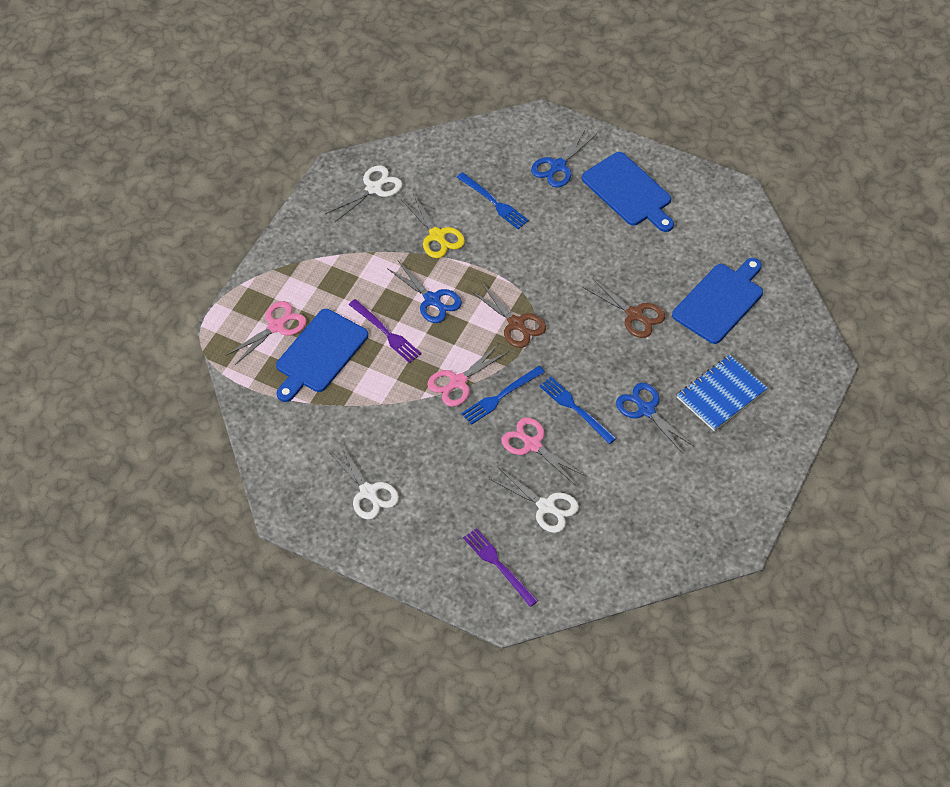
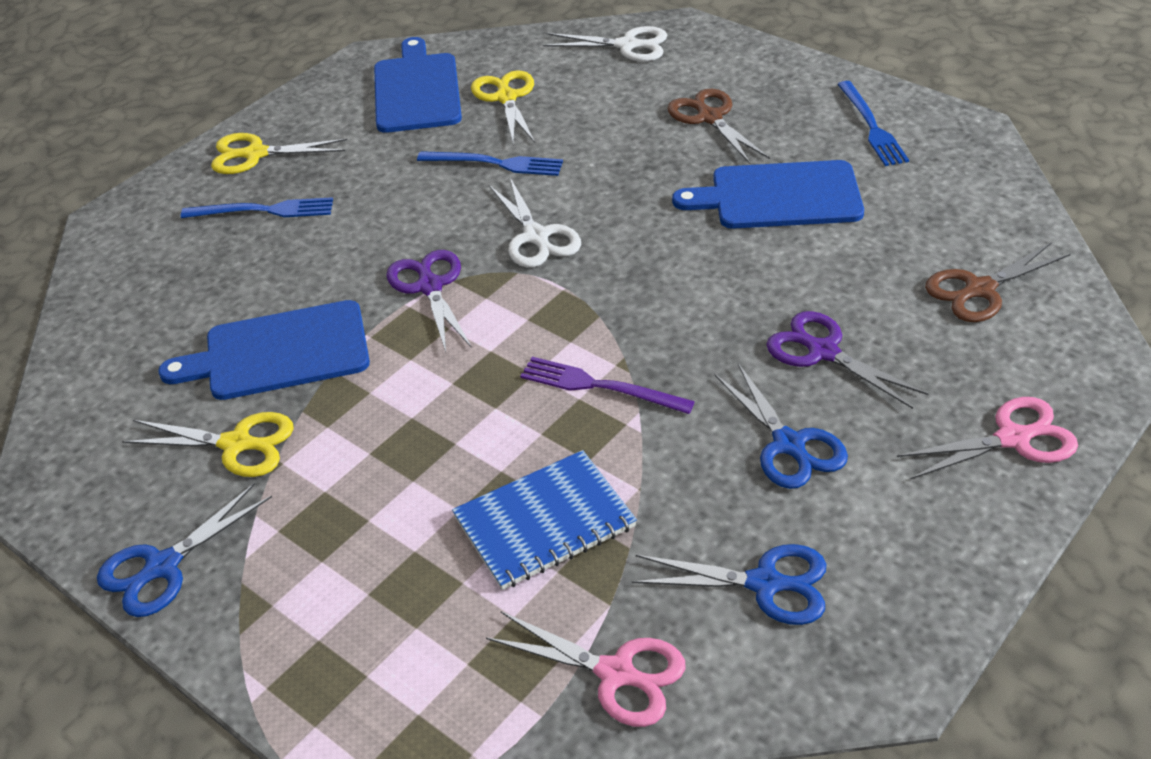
pink scissors: 3 -> 2
purple fork: 2 -> 1
purple scissors: 0 -> 2
white scissors: 3 -> 2
yellow scissors: 1 -> 3

